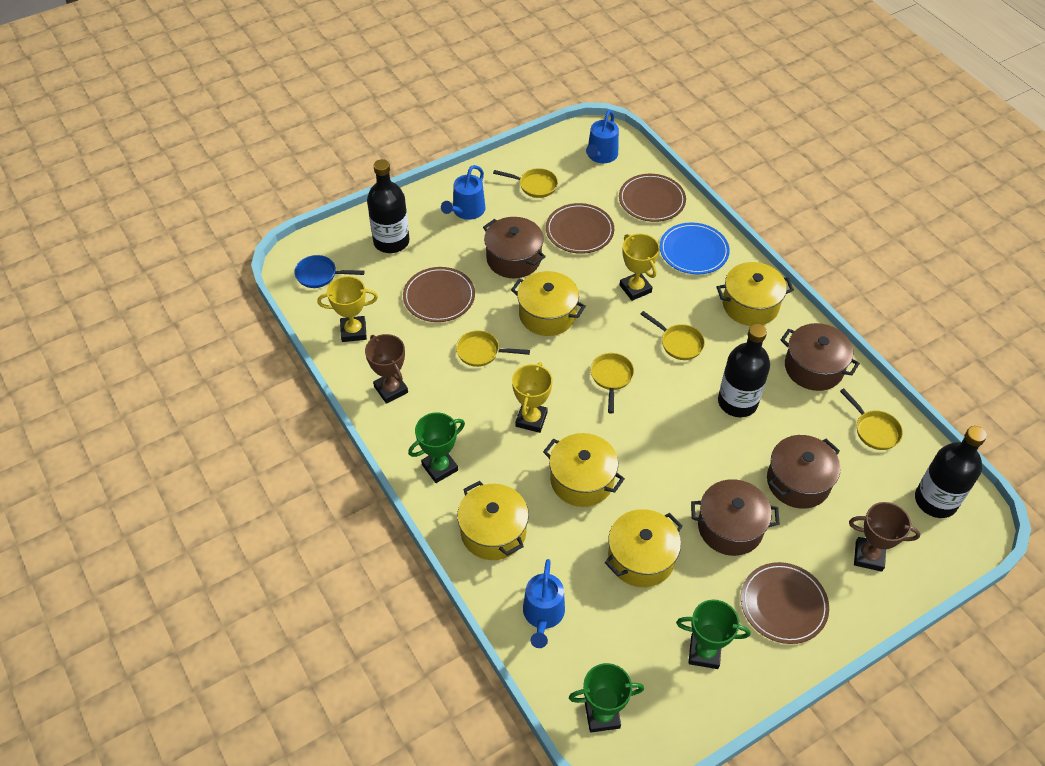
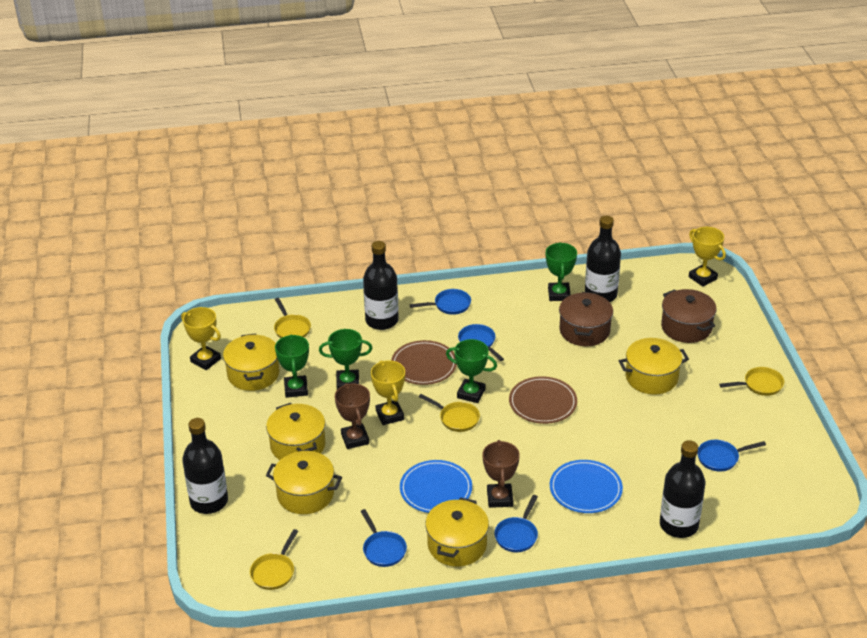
black bottle: 3 -> 4
blue pan: 1 -> 5
blue plate: 1 -> 2
blue watering can: 3 -> 0
brown plate: 4 -> 2
brown pot: 4 -> 2
green trophy: 3 -> 4
yellow pan: 5 -> 4

